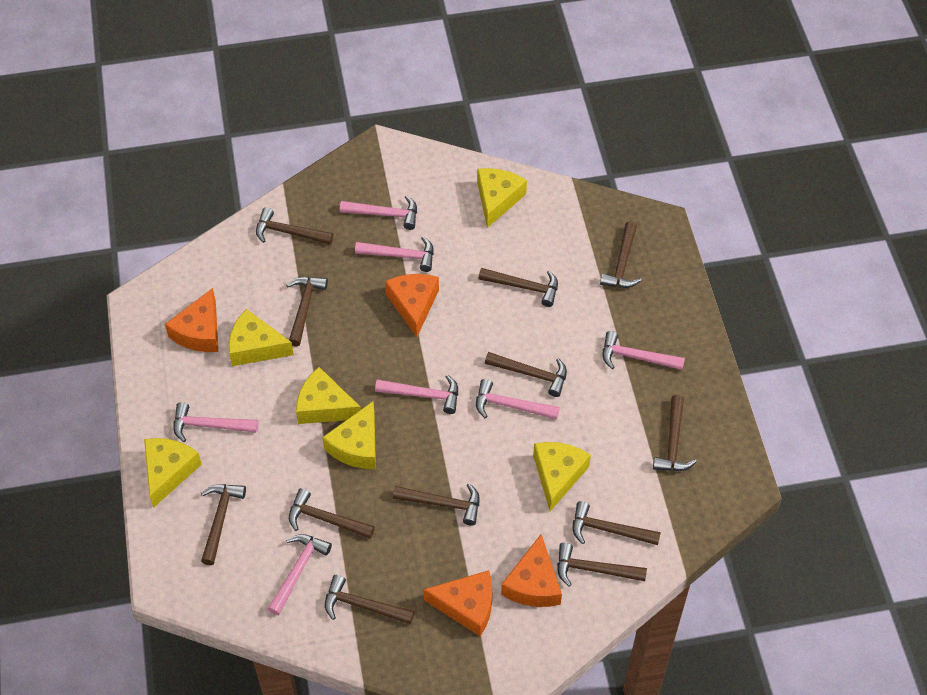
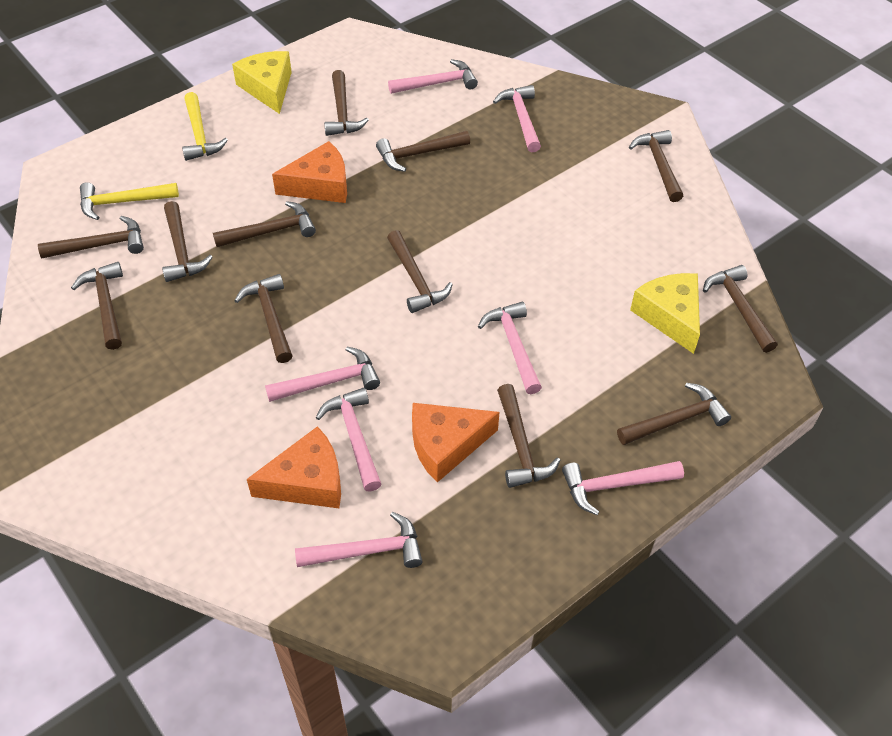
orange cheese: 4 -> 3
yellow cheese: 6 -> 2
yellow hammer: 0 -> 2

